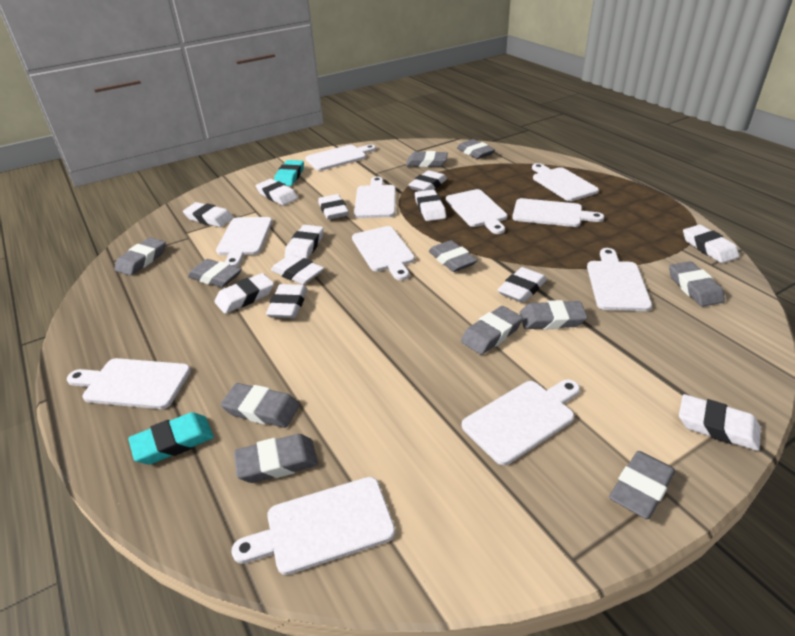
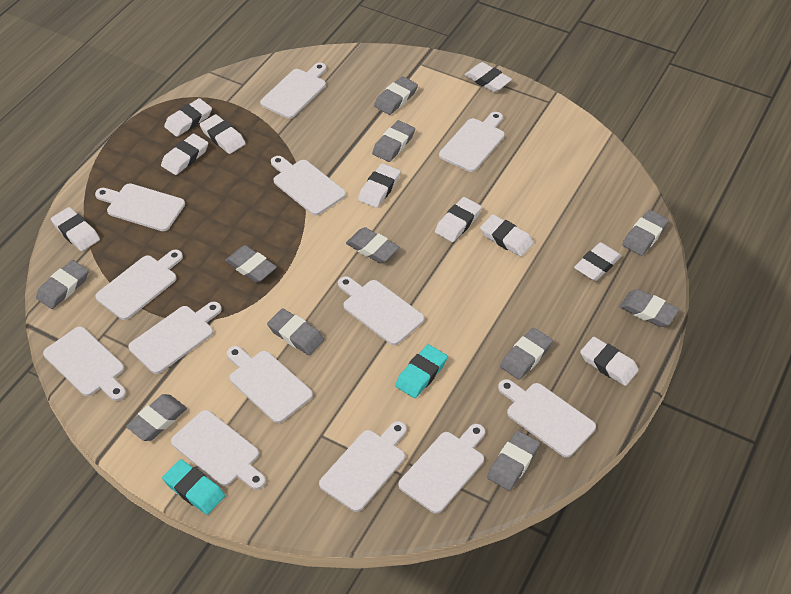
white cutting board: 11 -> 13
white eraser: 12 -> 10

